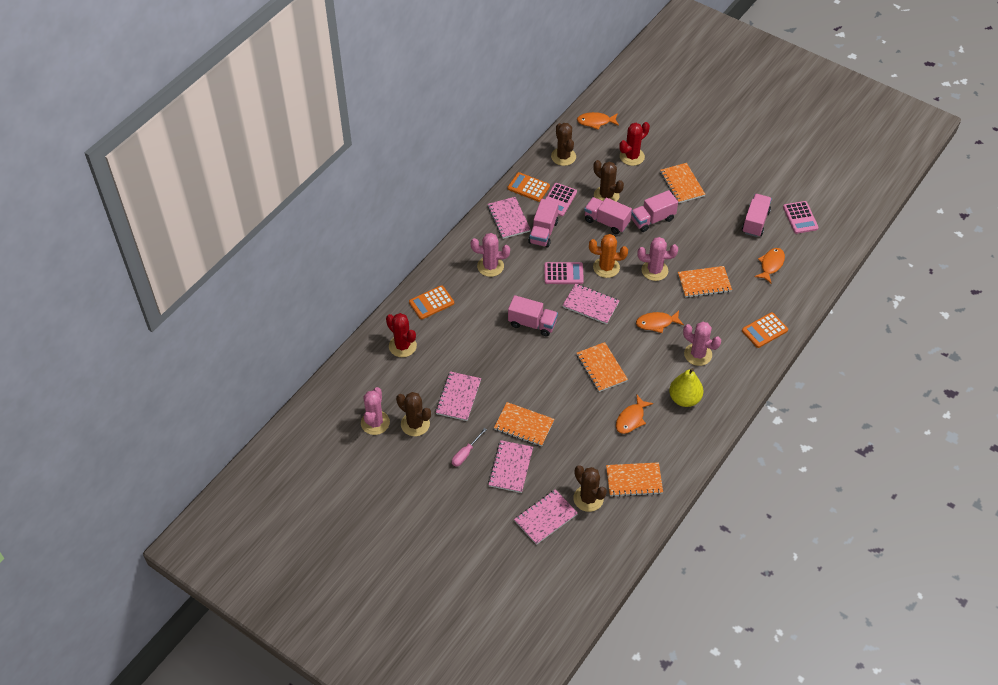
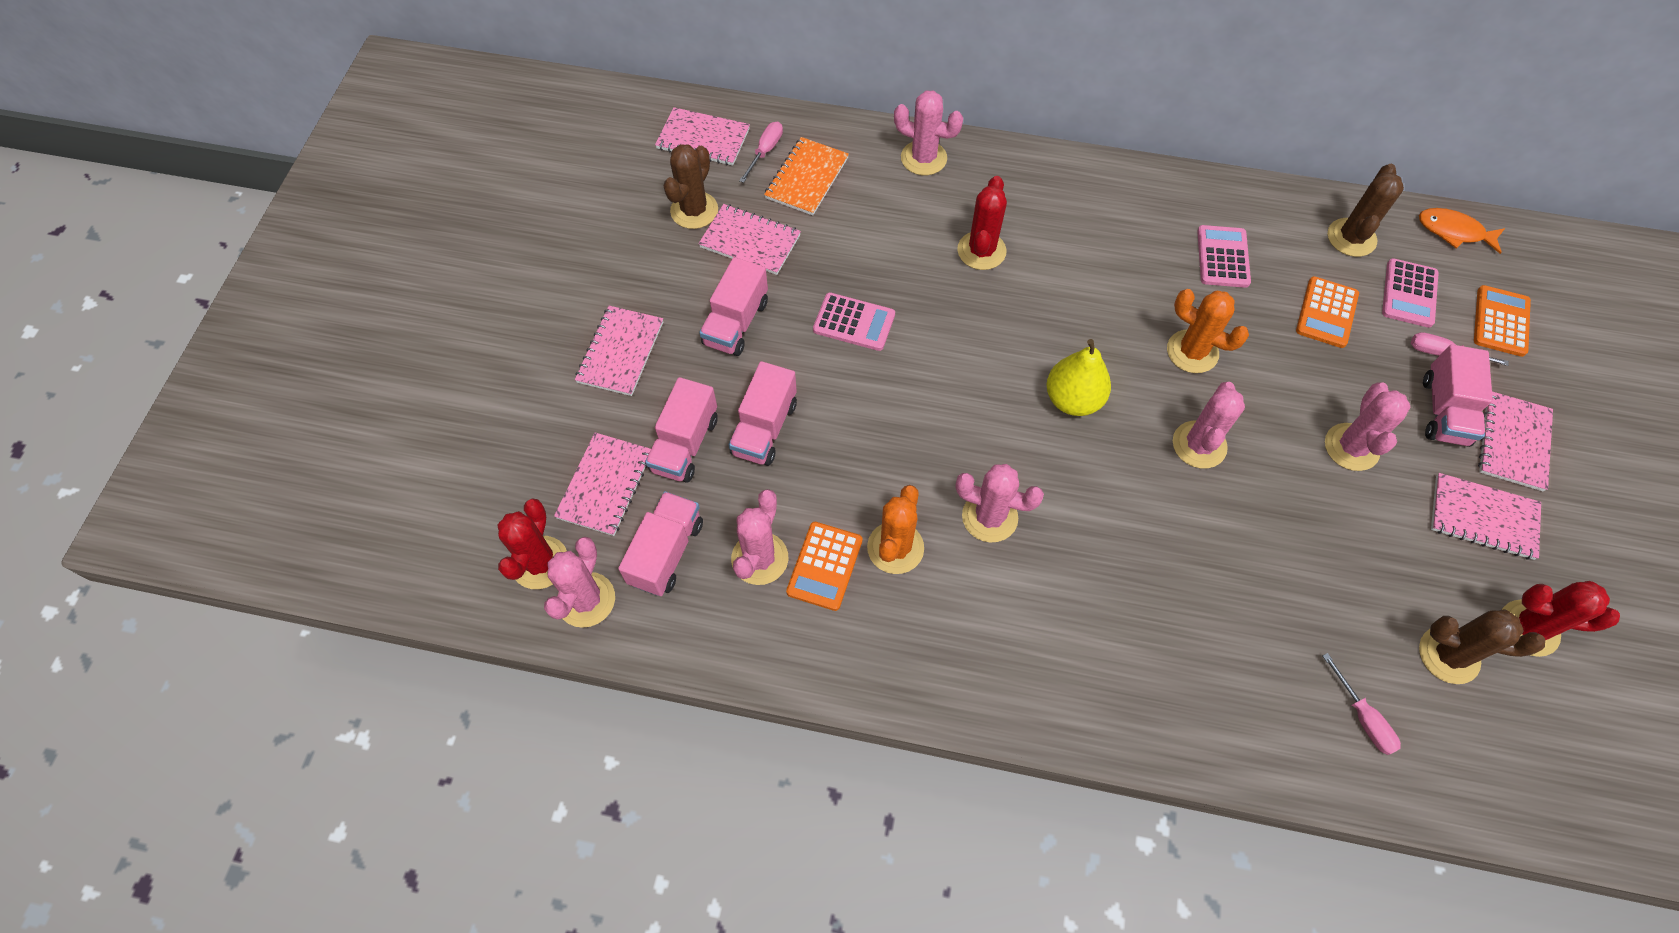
brown cactus: 4 -> 3
orange cactus: 1 -> 2
orange fish: 4 -> 1
orange notebook: 5 -> 1
pink cactus: 4 -> 6
pink notebook: 5 -> 6
pink screwdriver: 1 -> 3
red cactus: 2 -> 3

